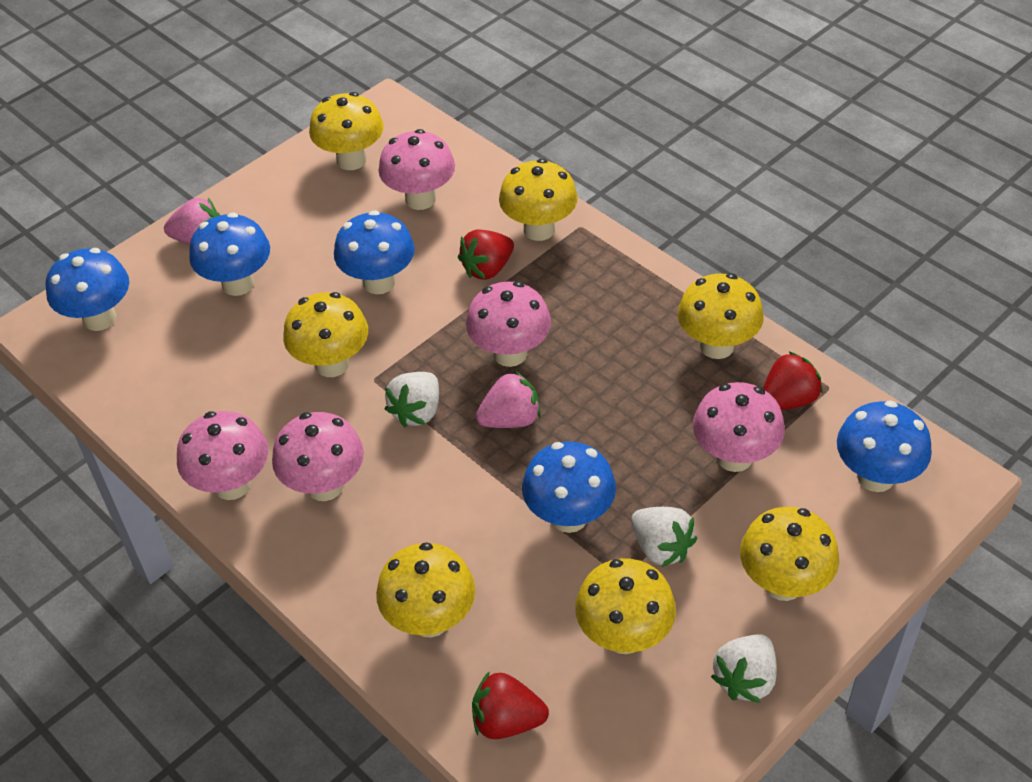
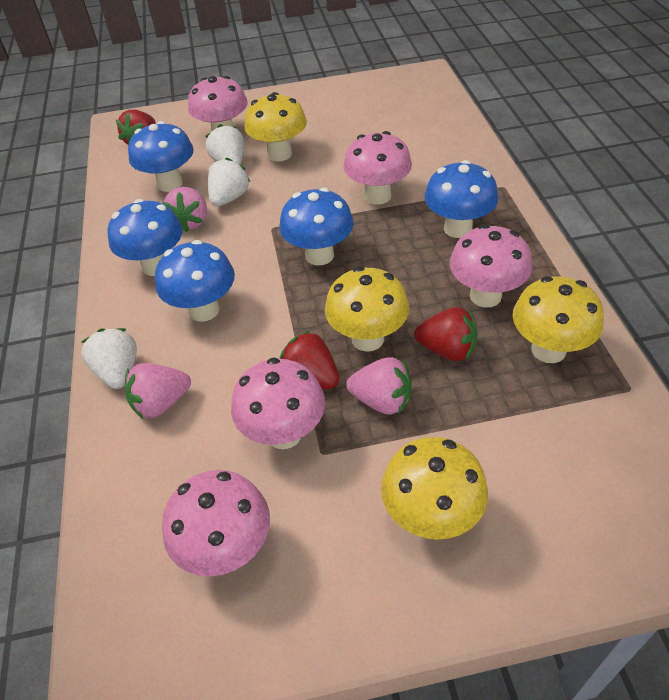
pink strawberry: 2 -> 3
yellow mushroom: 7 -> 4

